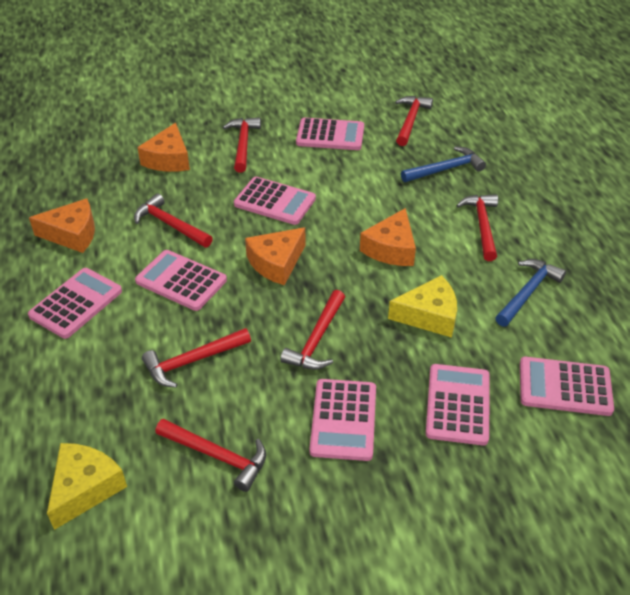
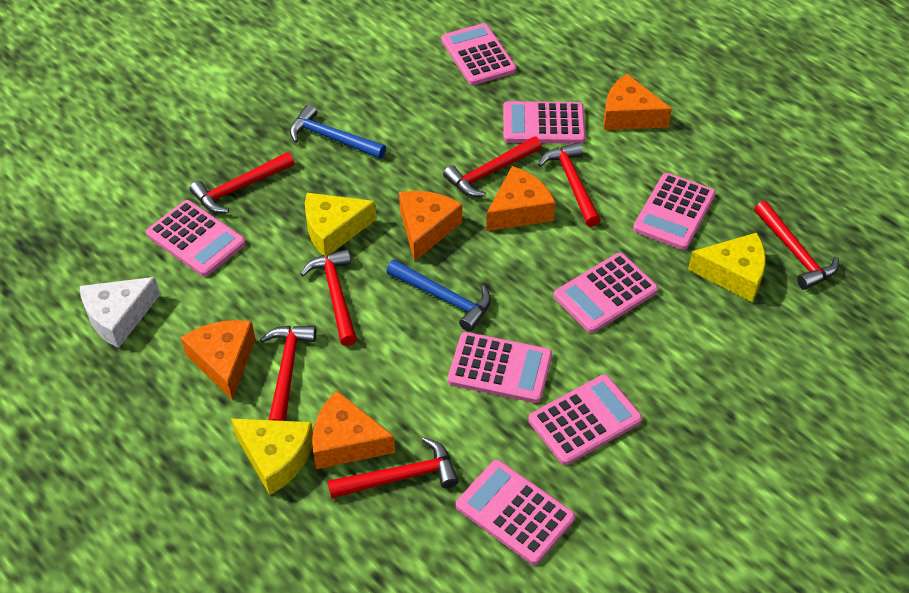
orange cheese: 4 -> 5
pink calculator: 7 -> 8
white cheese: 0 -> 1
yellow cheese: 2 -> 3

